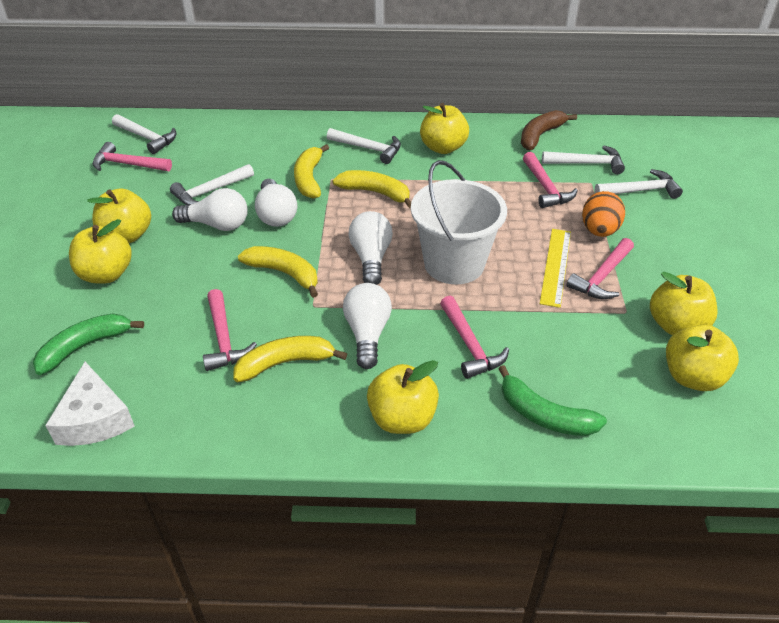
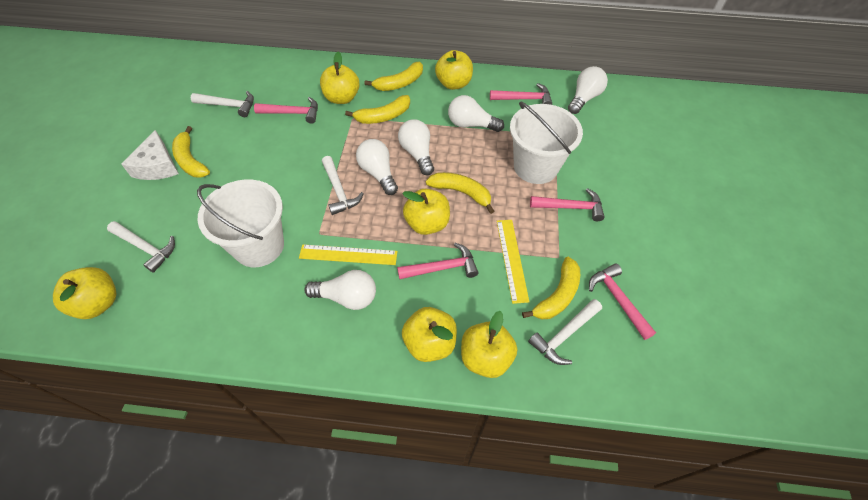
brown banana: 1 -> 0
green banana: 2 -> 0
orange egg: 1 -> 0
white bucket: 1 -> 2
white hammer: 5 -> 4
white light bulb: 4 -> 5
yellow banana: 4 -> 5
yellow ruler: 1 -> 2

